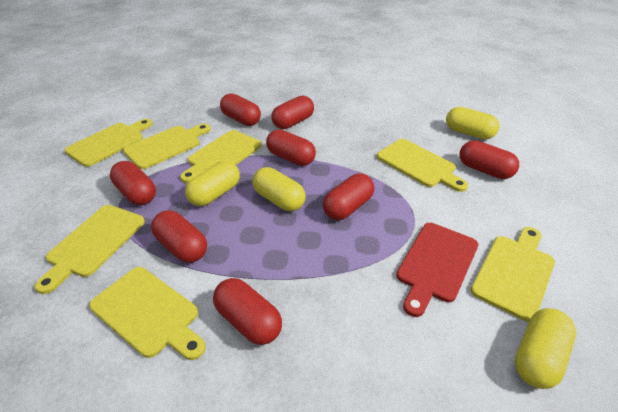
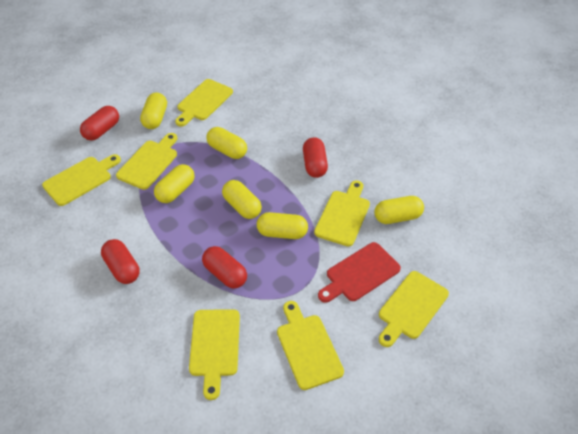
red capsule: 8 -> 4
yellow capsule: 4 -> 6

